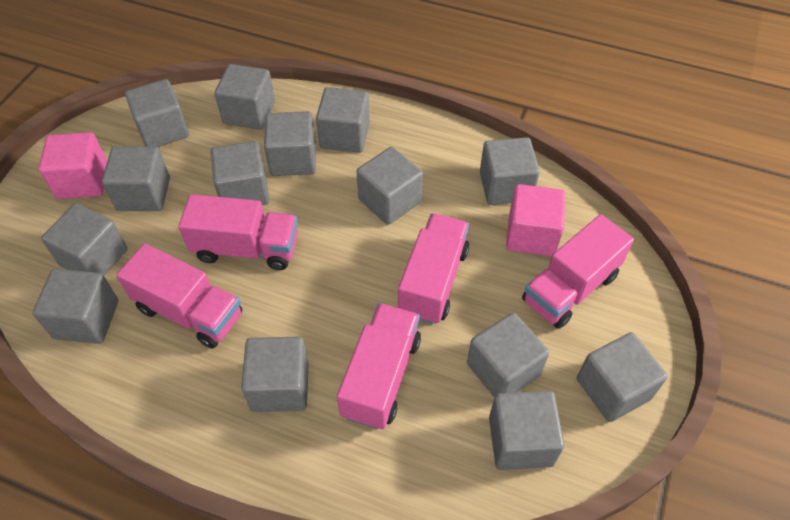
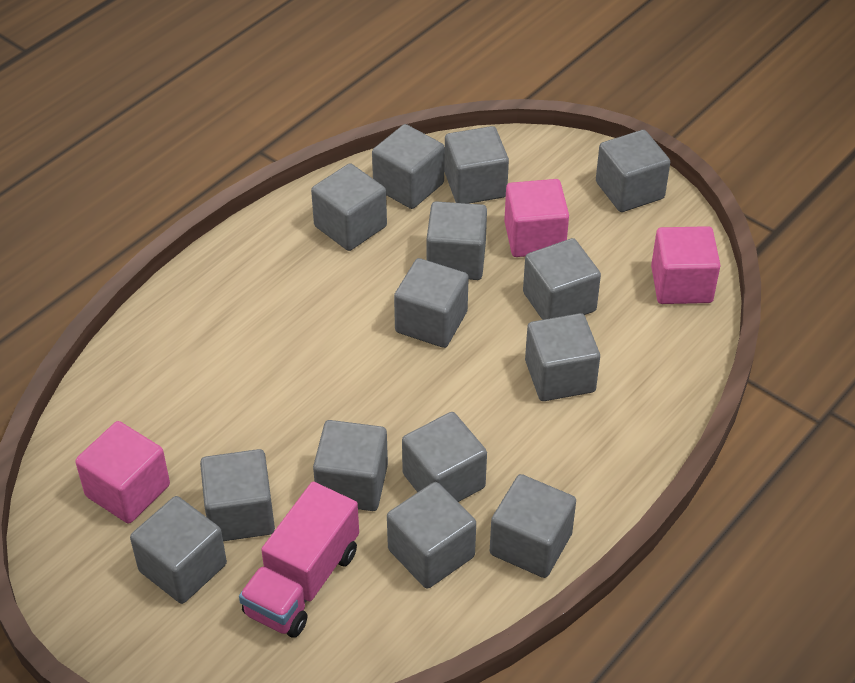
pink cube: 2 -> 3
pink truck: 5 -> 1

